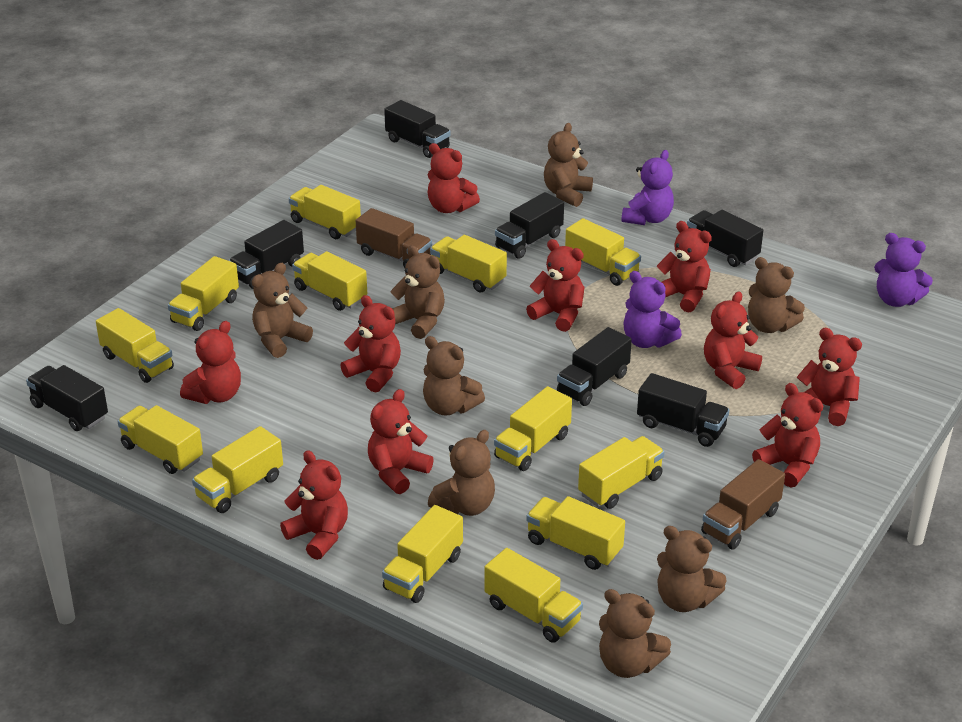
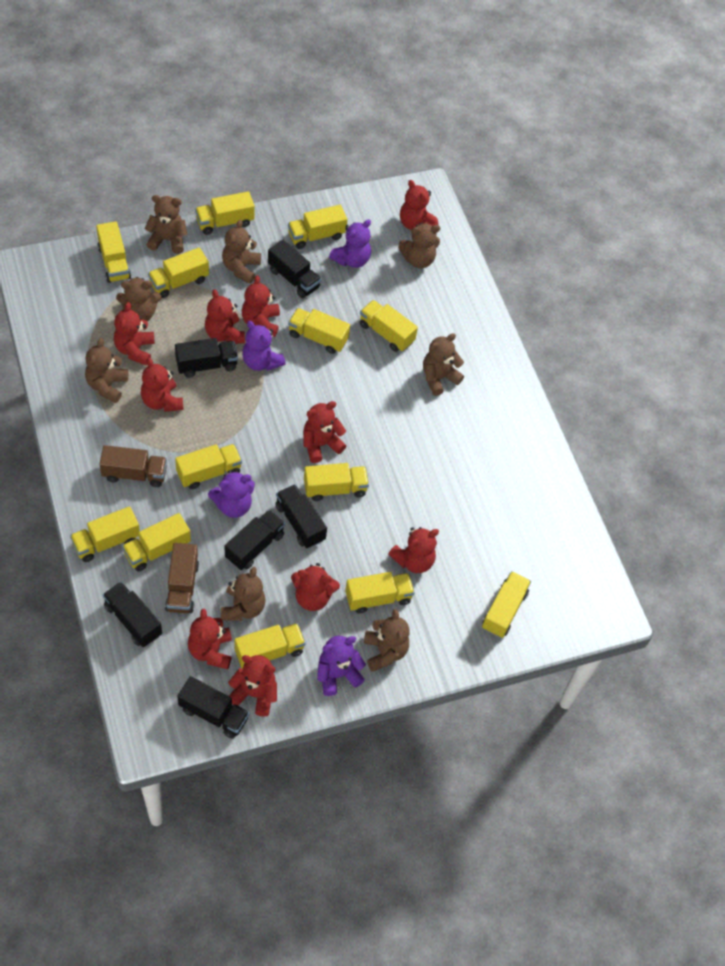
black truck: 7 -> 6
purple teddy bear: 3 -> 4

